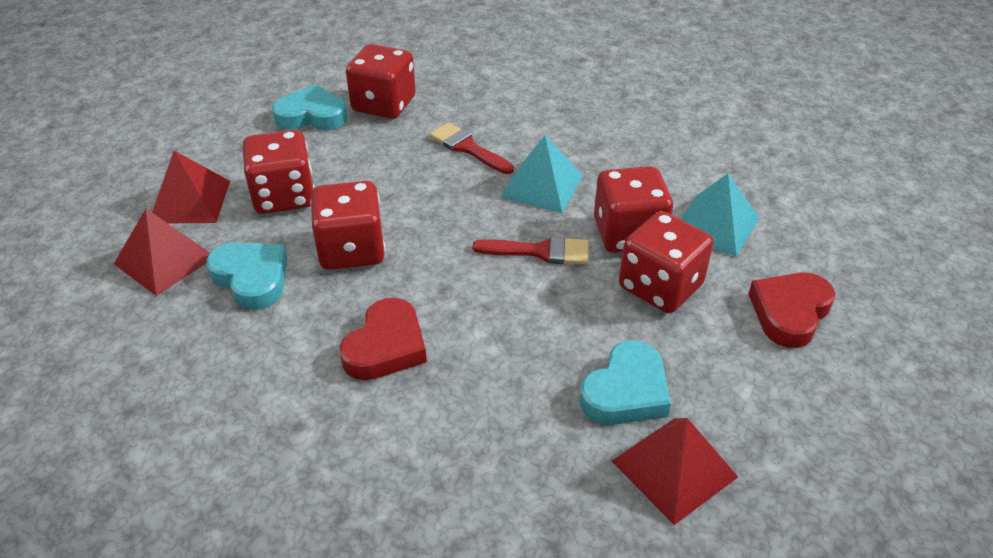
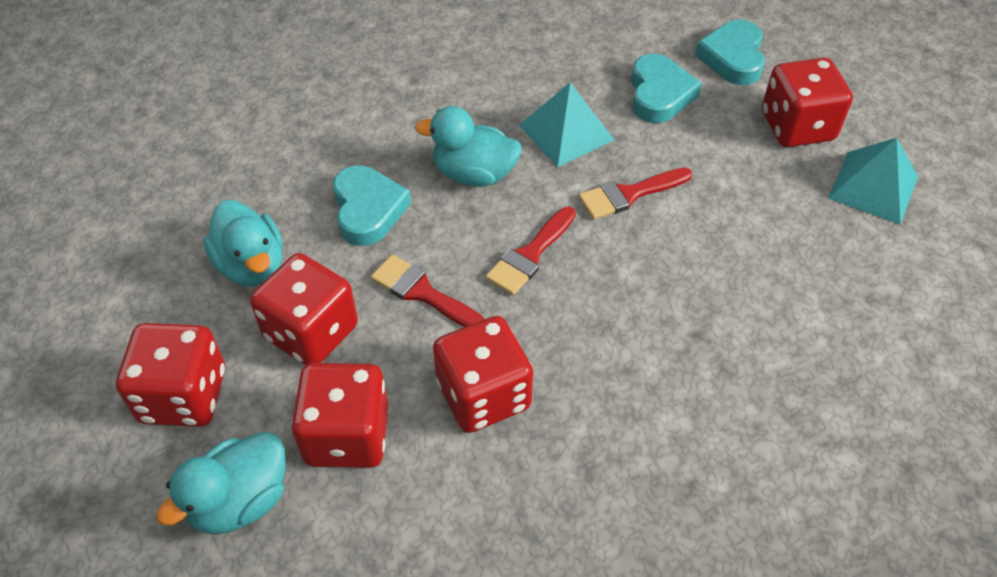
red brush: 2 -> 3
red heart: 2 -> 0
red pyramid: 3 -> 0
turquoise duck: 0 -> 3

